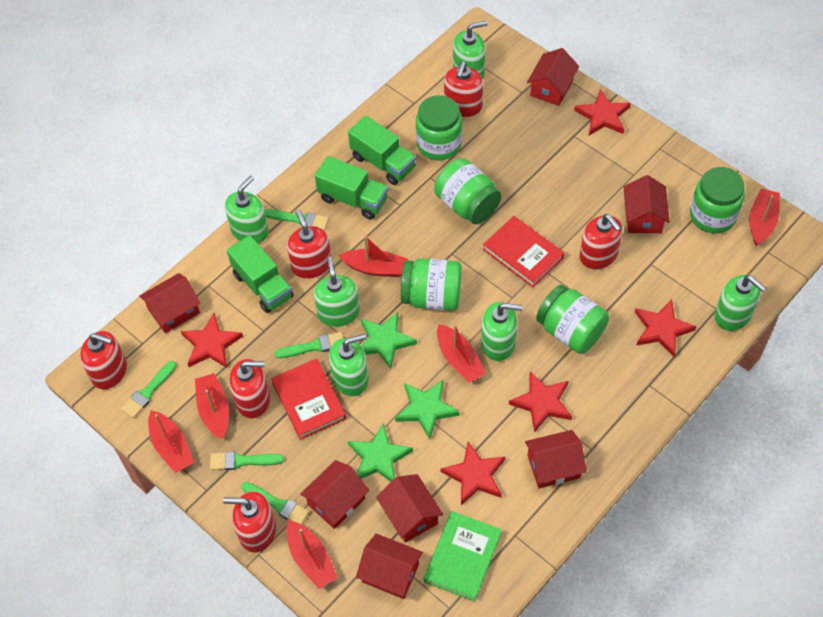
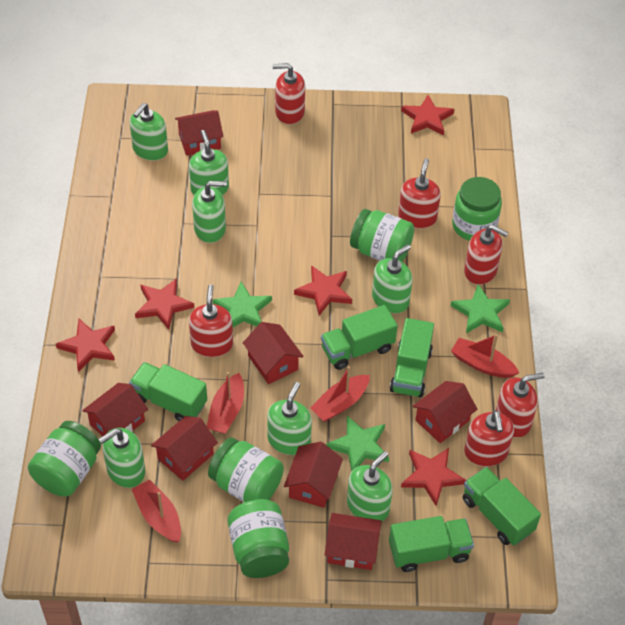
green book: 1 -> 0
green brush: 5 -> 0
green soap dispenser: 6 -> 7
green truck: 3 -> 5
red boat: 6 -> 4
red book: 2 -> 0

